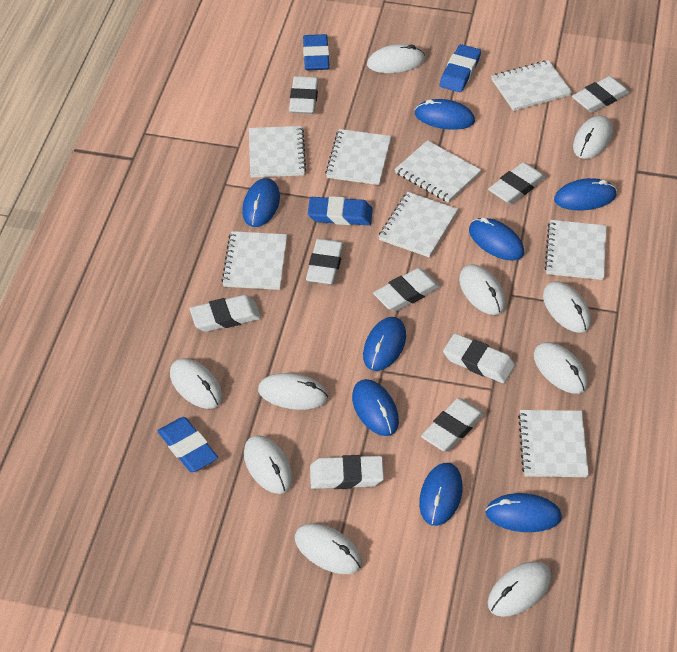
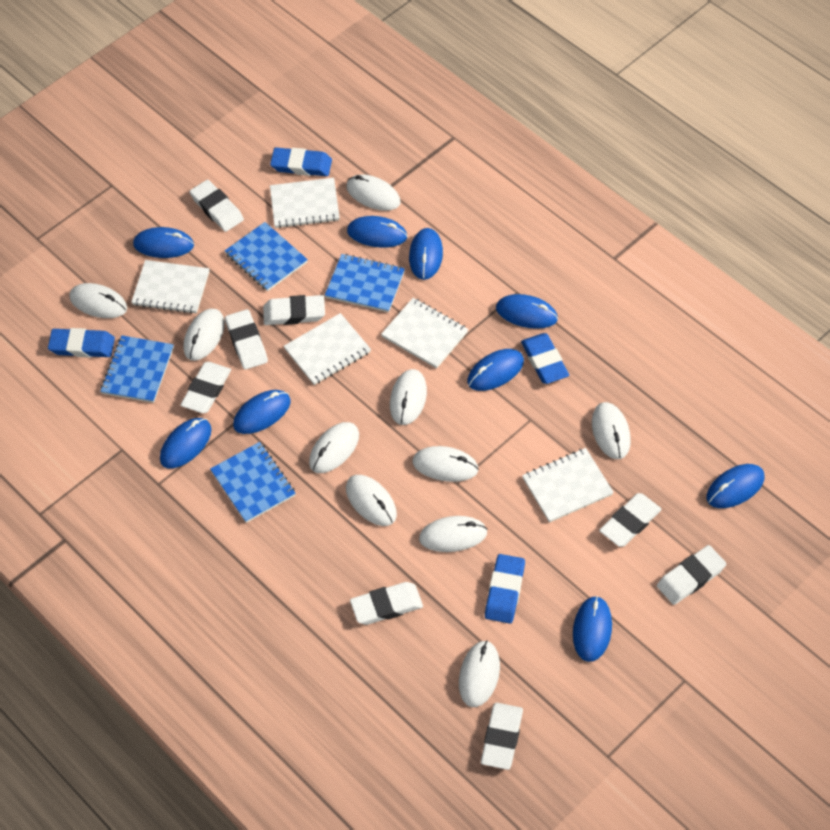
blue mouse: 8 -> 9
blue notebook: 0 -> 4
white eraser: 9 -> 8
white notebook: 8 -> 5

